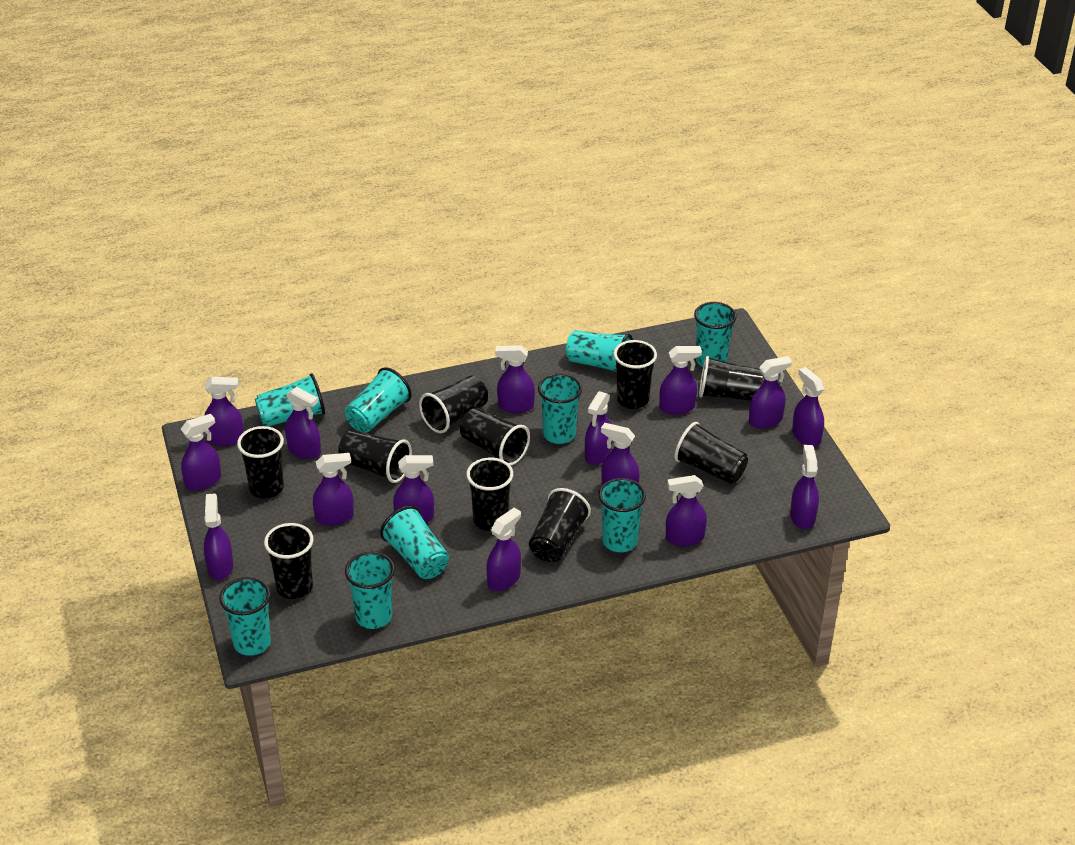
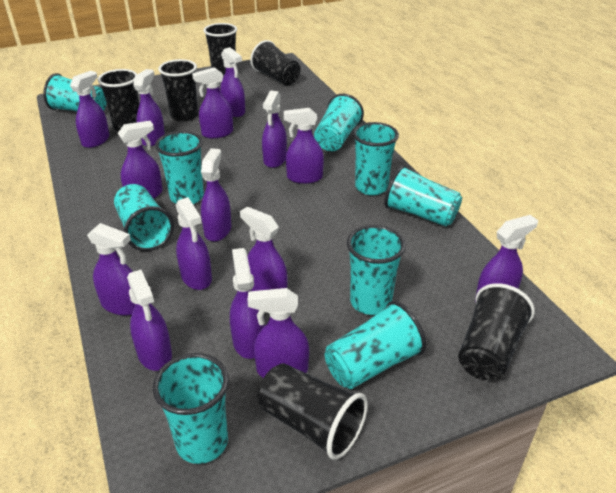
black cup: 10 -> 6

